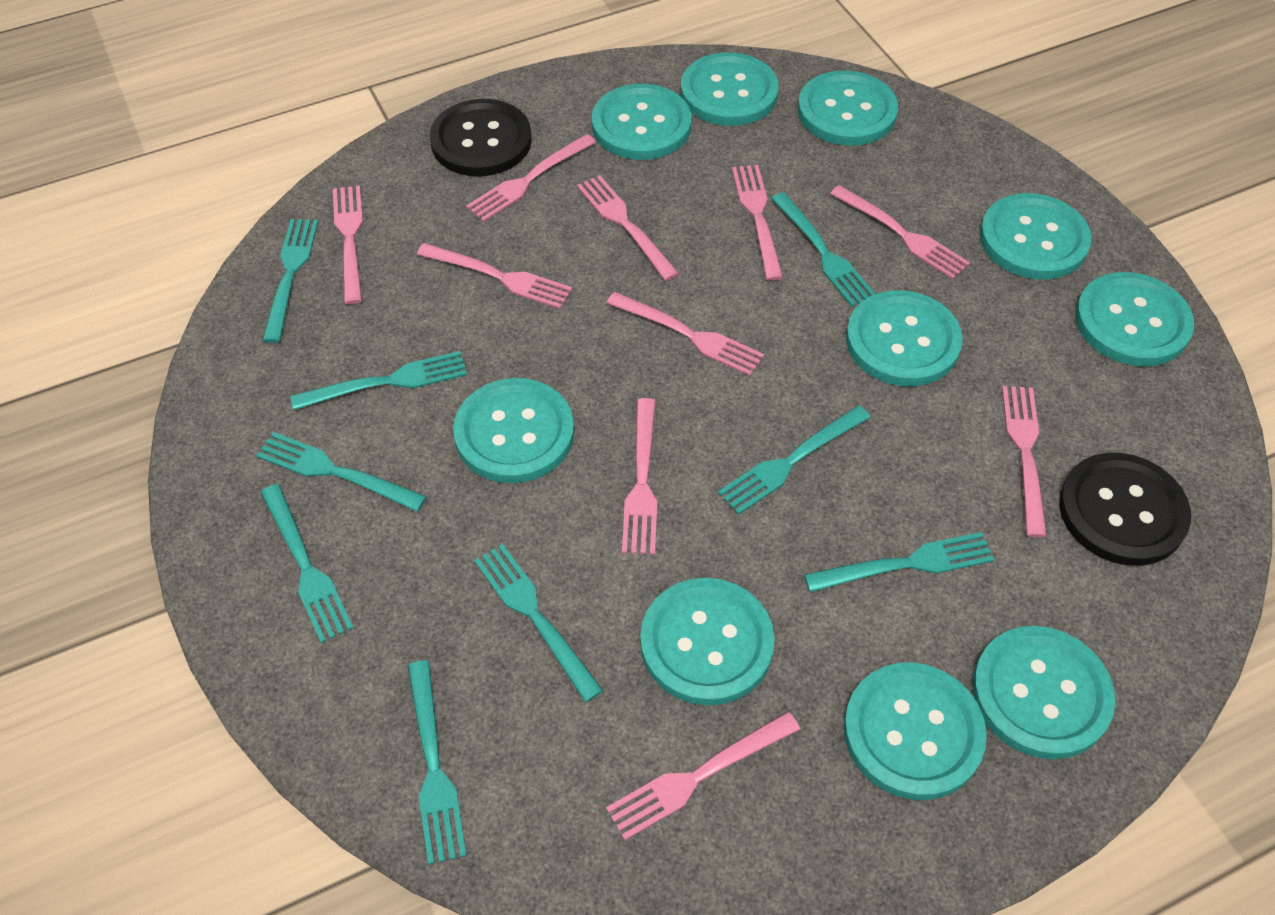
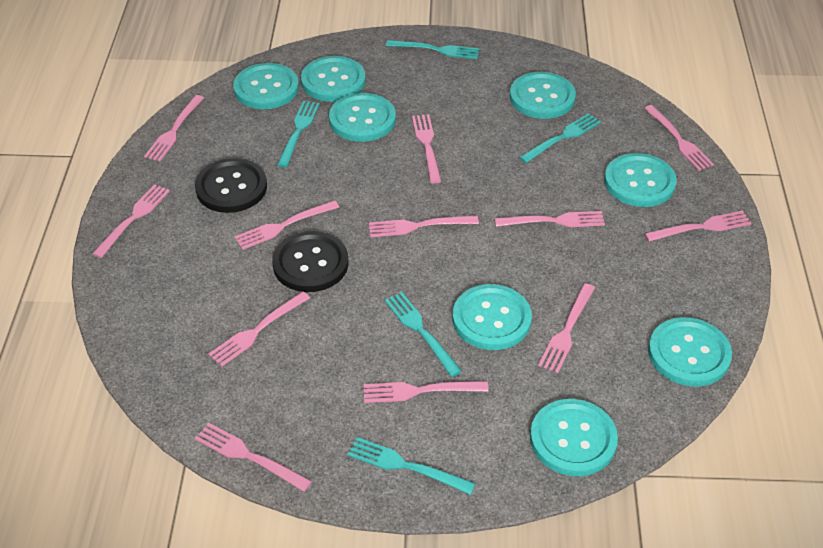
pink fork: 10 -> 12
turquoise button: 10 -> 8
turquoise fork: 9 -> 5

